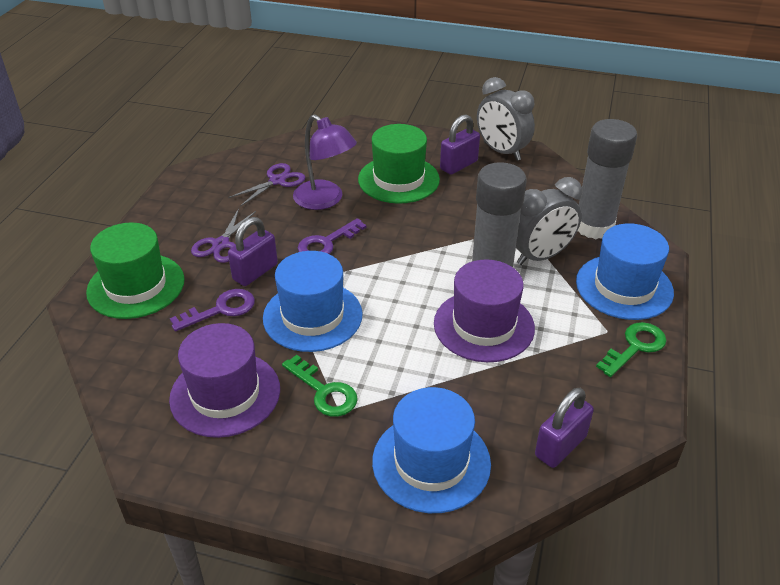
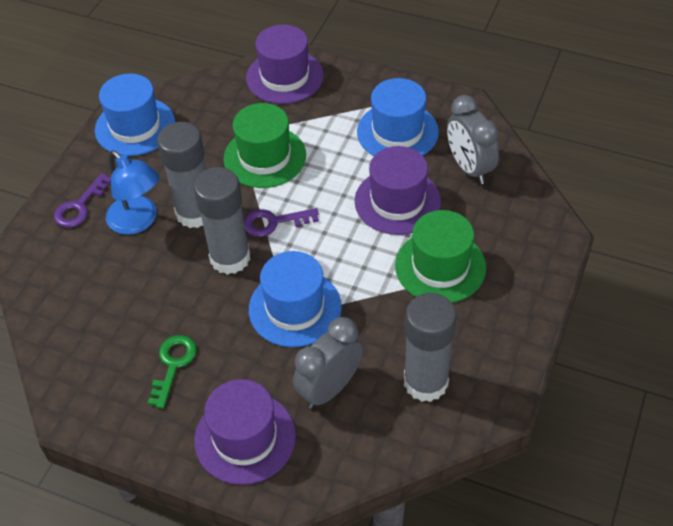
blue lamp: 0 -> 1
green key: 2 -> 1
grey glue stick: 2 -> 3
purple hat: 2 -> 3
purple lamp: 1 -> 0
purple padlock: 3 -> 0
purple scissors: 2 -> 0

